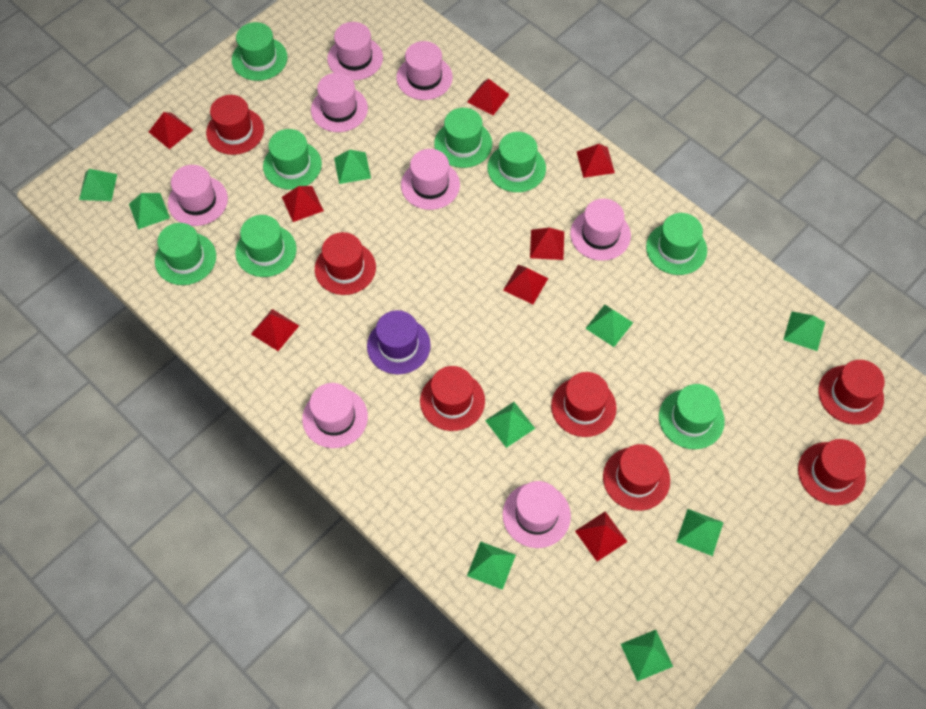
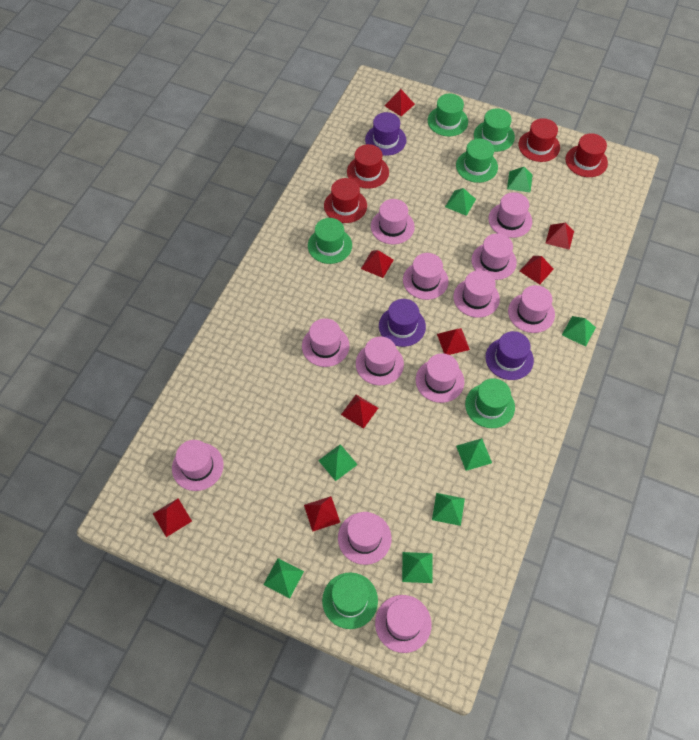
green hat: 8 -> 6
green pyramid: 9 -> 8
pink hat: 8 -> 12
purple hat: 1 -> 3
red hat: 7 -> 4

